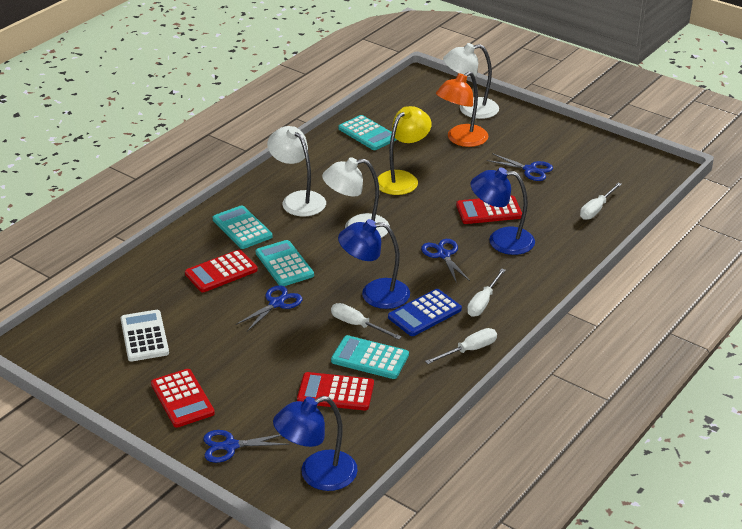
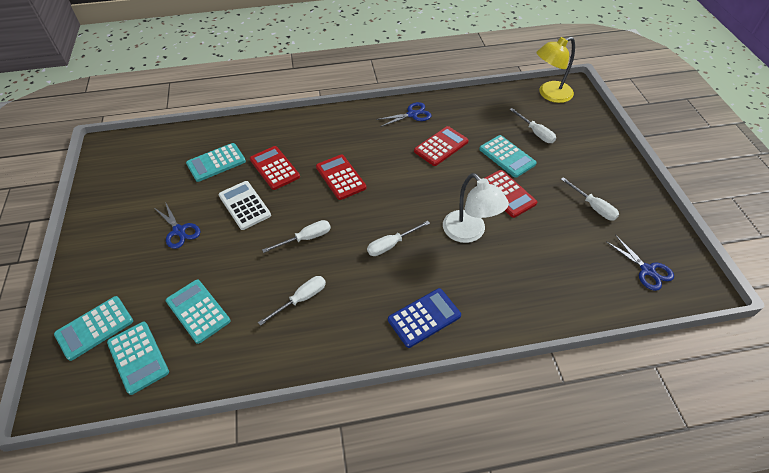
blue lamp: 3 -> 0
blue scissors: 4 -> 3
orange lamp: 1 -> 0
turquoise calculator: 4 -> 5
white lamp: 3 -> 1
white screwdriver: 4 -> 5

